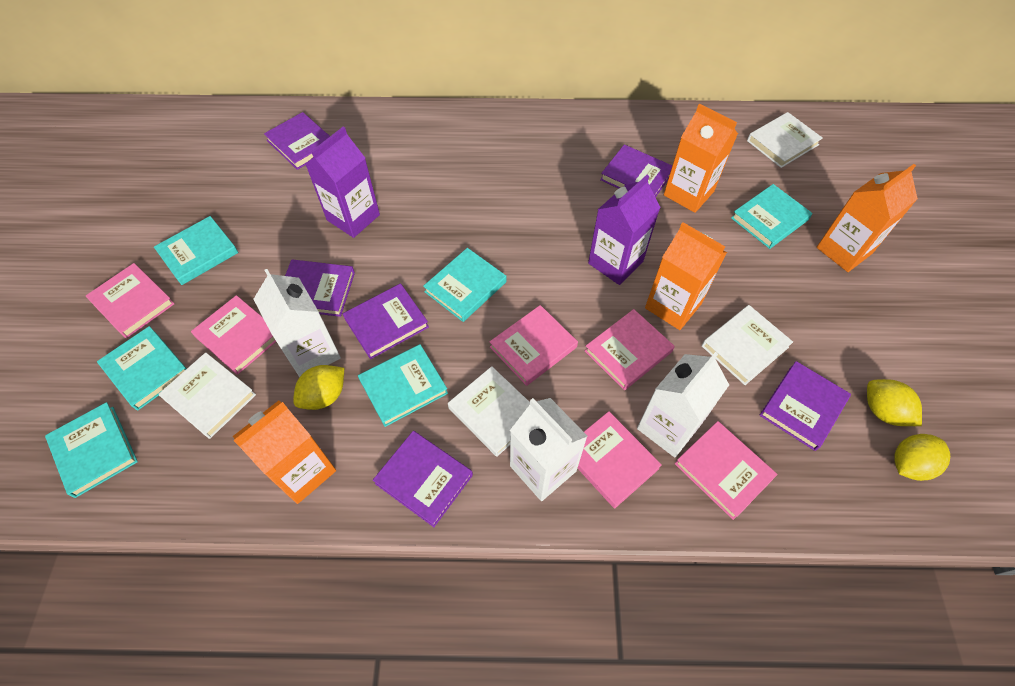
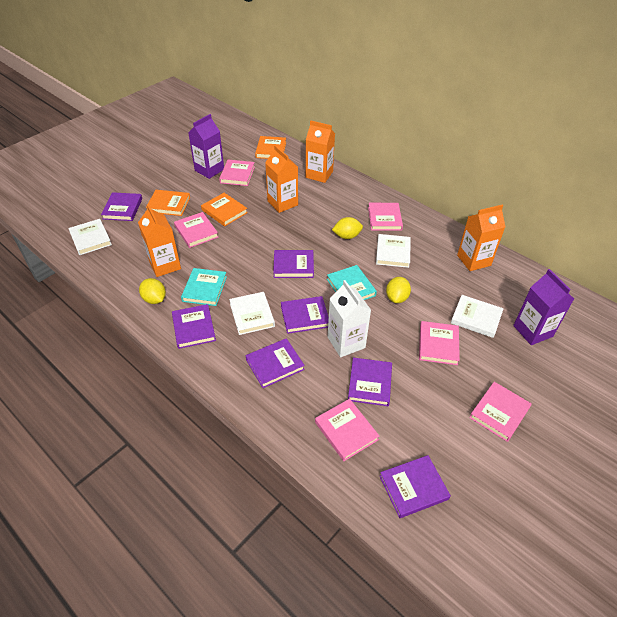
orange book: 0 -> 3
purple book: 6 -> 7
turquoise book: 6 -> 2
white carton: 3 -> 1

